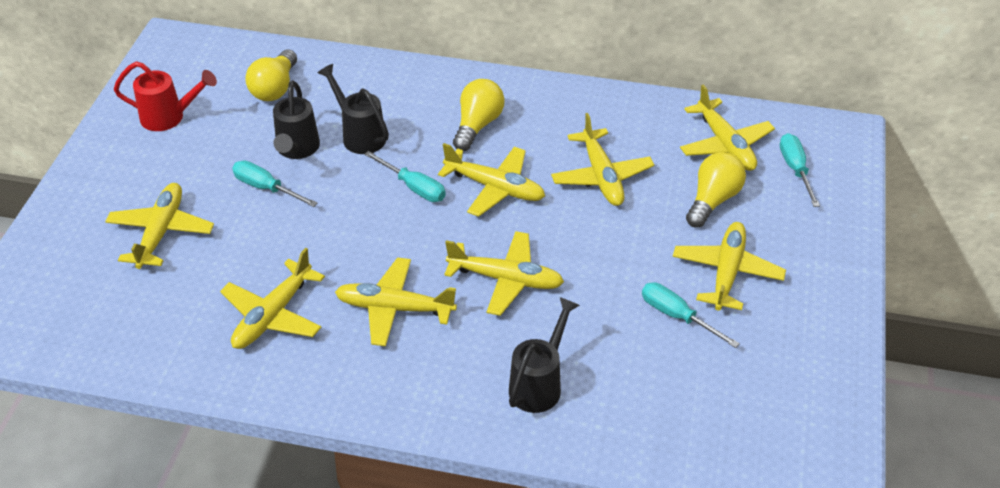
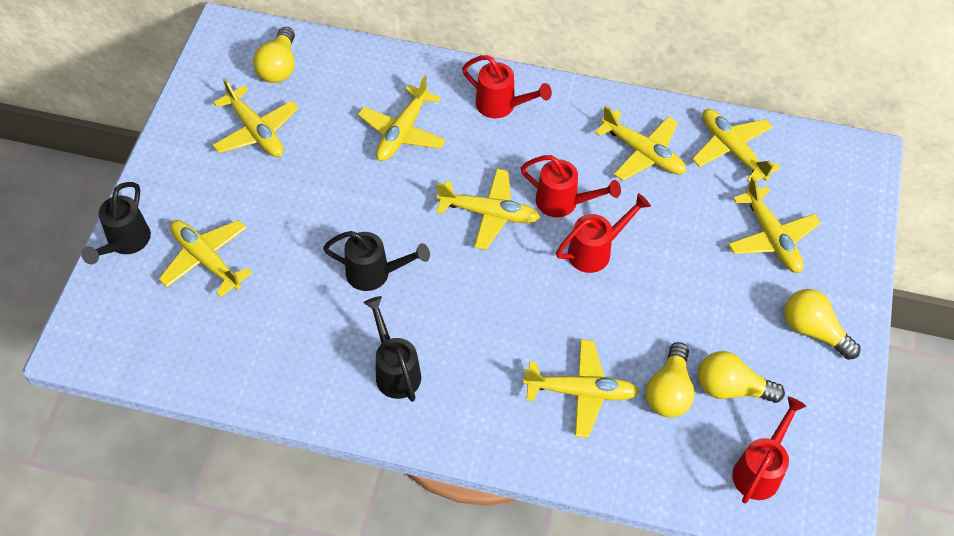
red watering can: 1 -> 4
turquoise screwdriver: 4 -> 0
yellow light bulb: 3 -> 4

